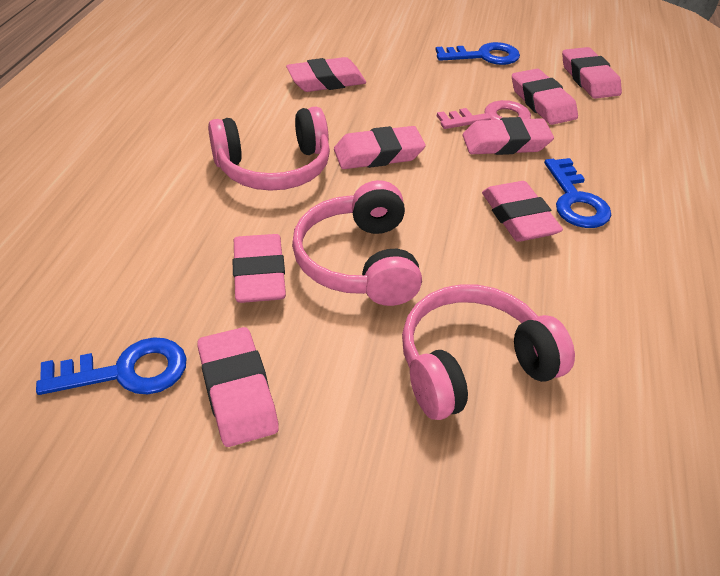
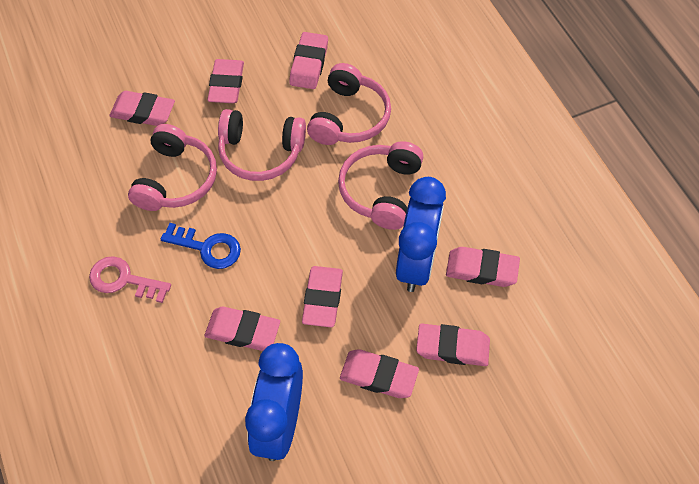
blue clock: 0 -> 2
blue key: 3 -> 1
pink headphones: 3 -> 4

